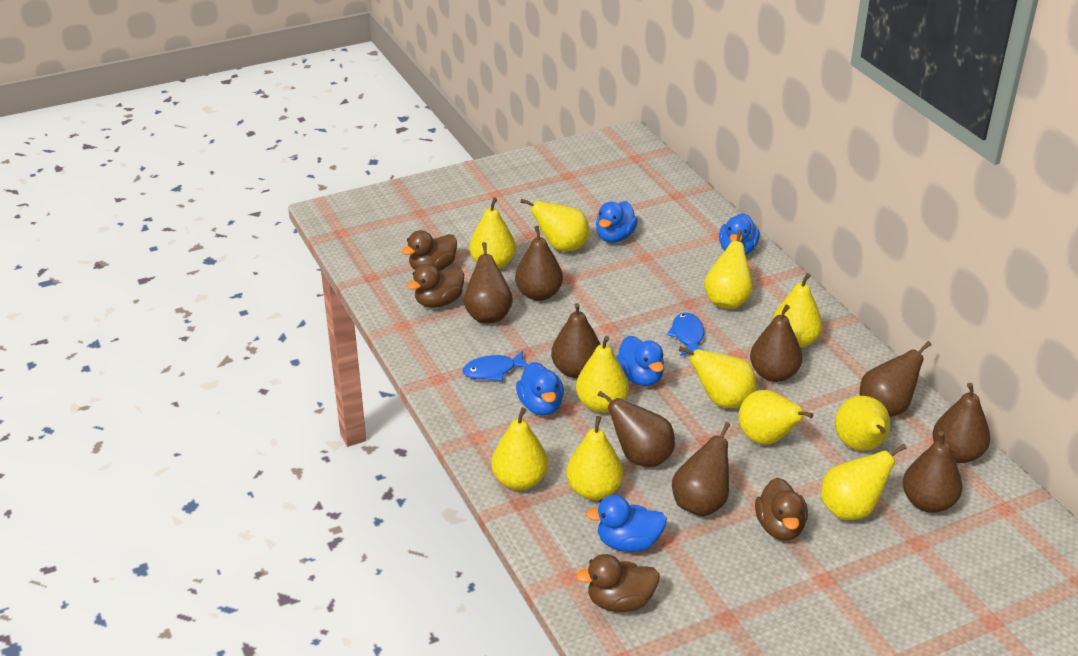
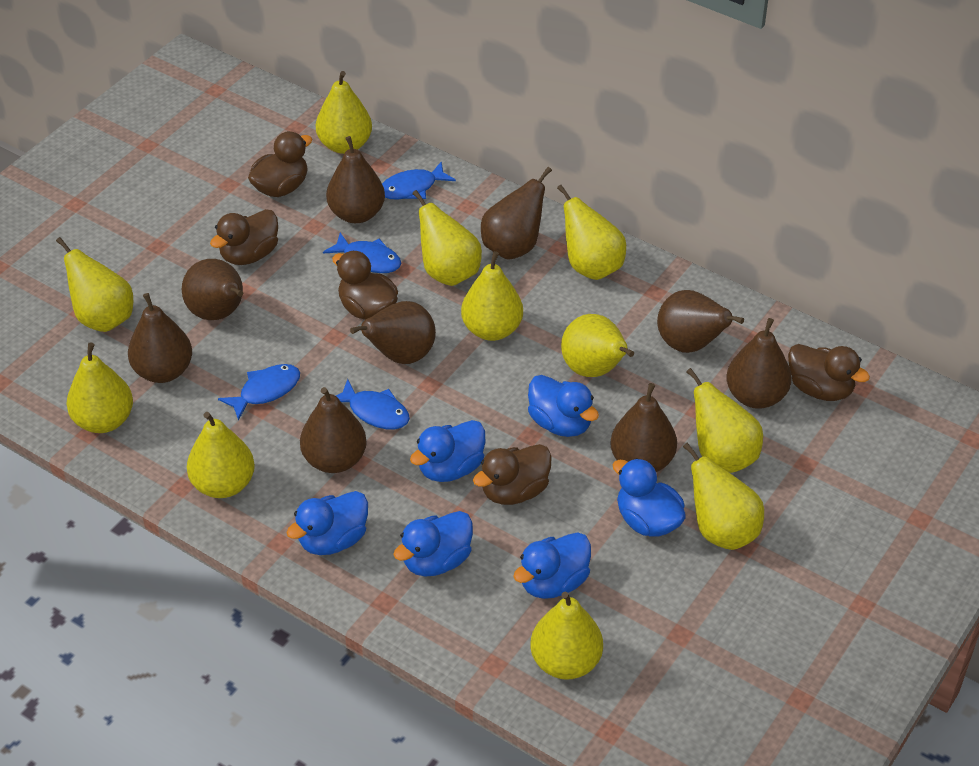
blue duck: 5 -> 6
blue fish: 2 -> 4
brown duck: 4 -> 5

